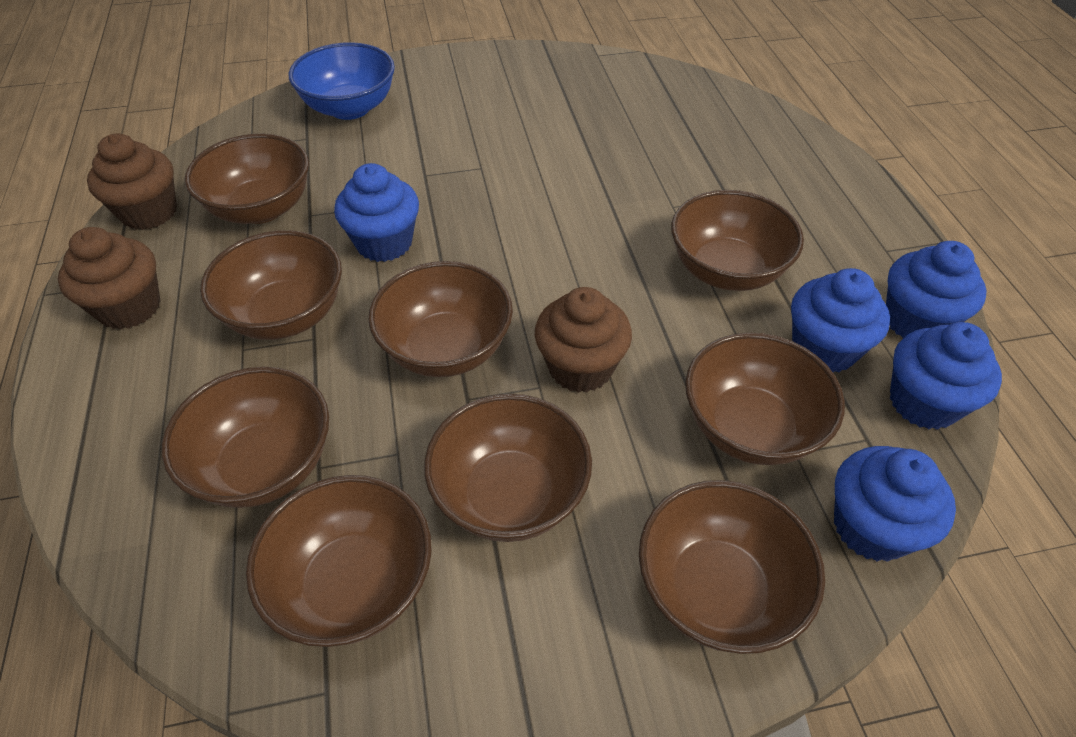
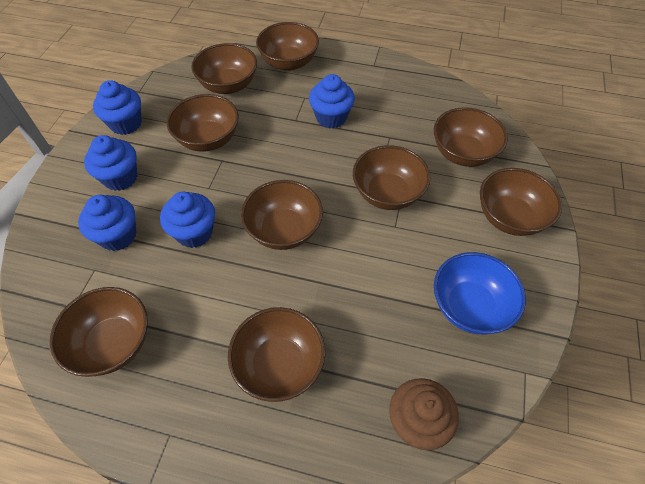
brown cupcake: 3 -> 1

